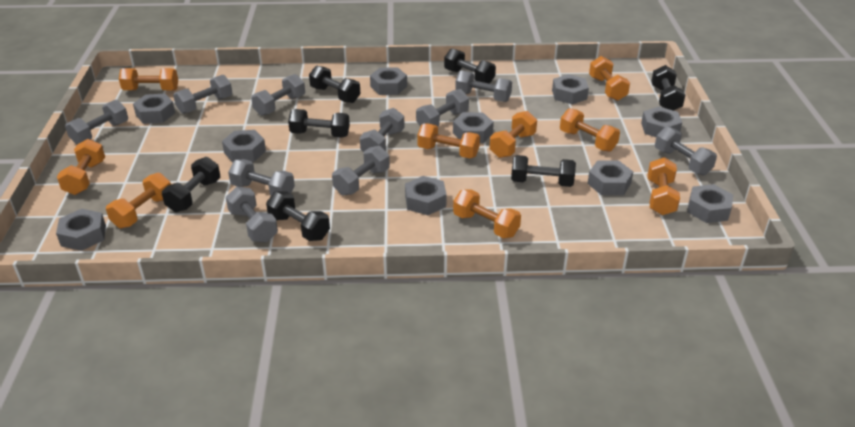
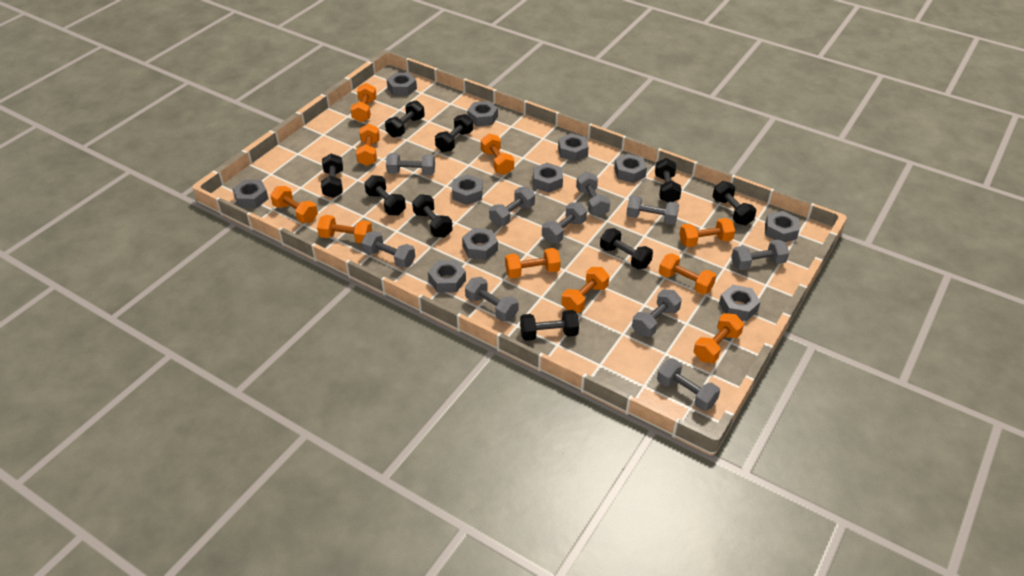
black dumbbell: 7 -> 9
grey nut: 10 -> 11
orange dumbbell: 9 -> 10

